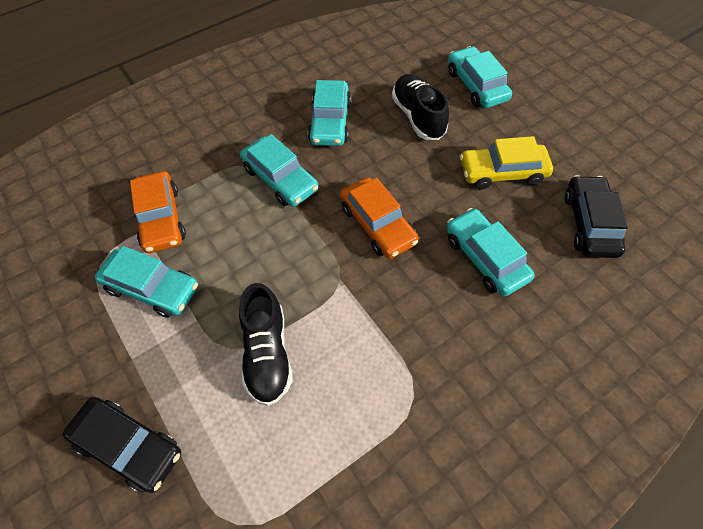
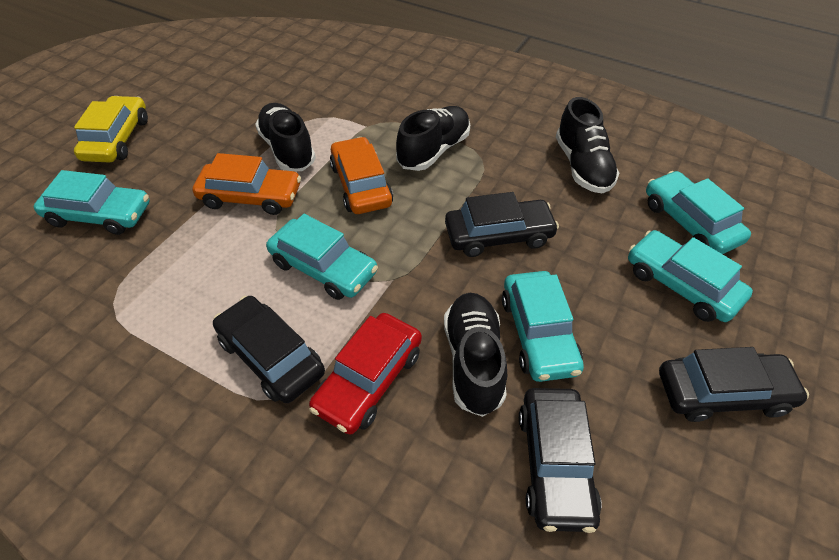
black car: 2 -> 4
black shoe: 2 -> 4
red car: 0 -> 1

